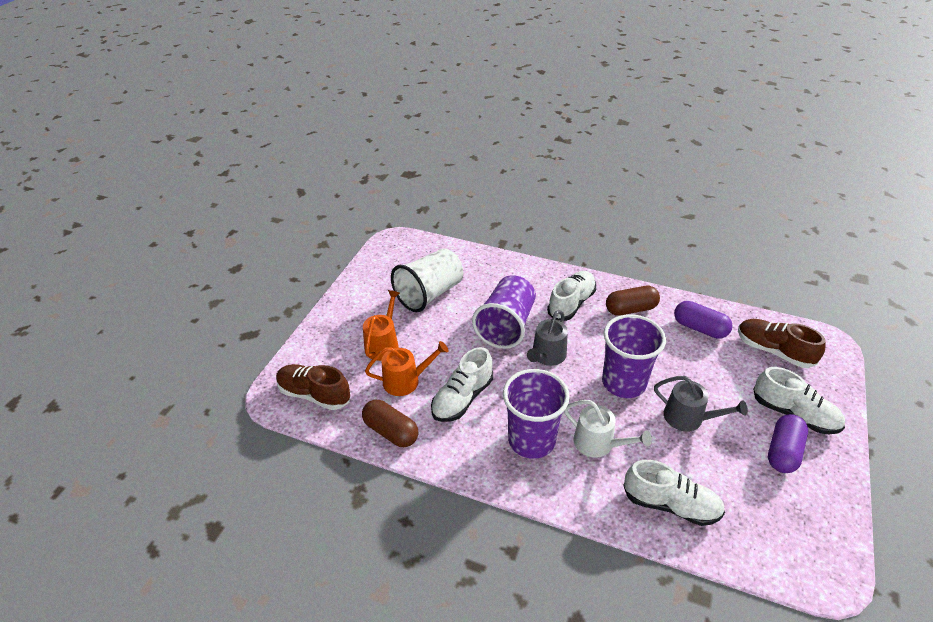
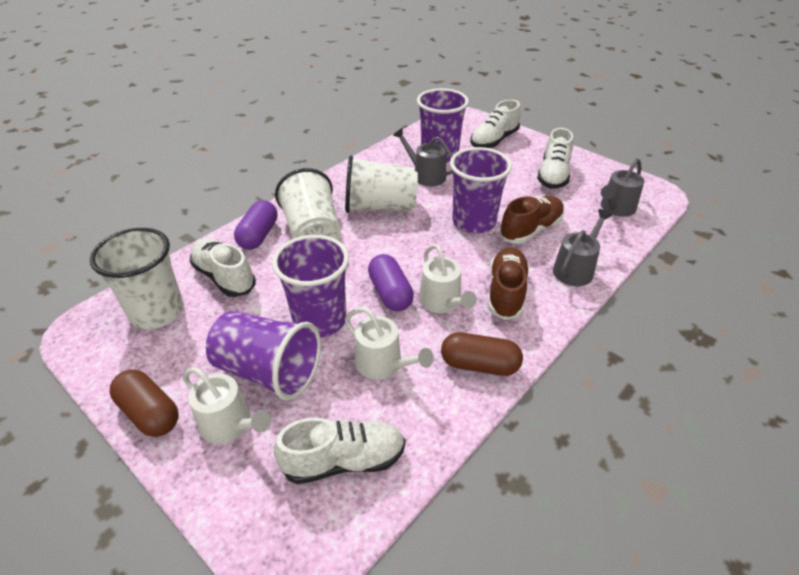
grey watering can: 2 -> 3
orange watering can: 2 -> 0
purple cup: 3 -> 4
white cup: 1 -> 3
white watering can: 1 -> 3

